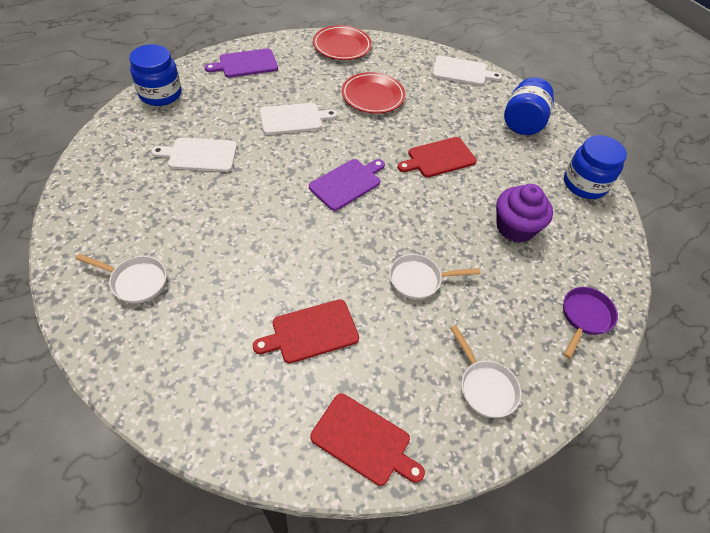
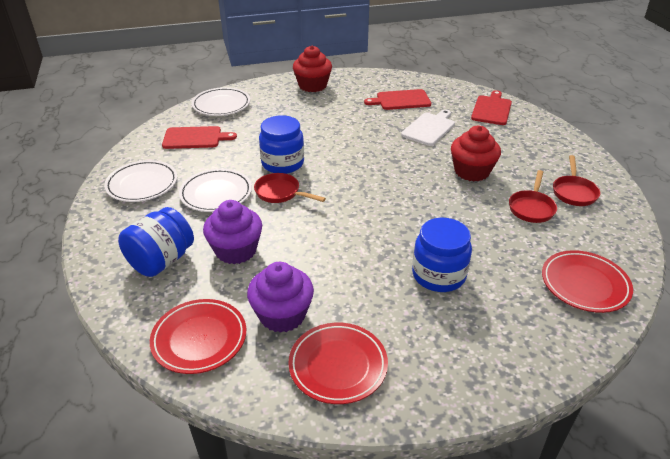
purple cupcake: 1 -> 2
purple cutting board: 2 -> 0
purple pan: 1 -> 0
red cupcake: 0 -> 2
red pan: 0 -> 3
red plate: 2 -> 3
white cutting board: 3 -> 1
white pan: 3 -> 0
white plate: 0 -> 3

